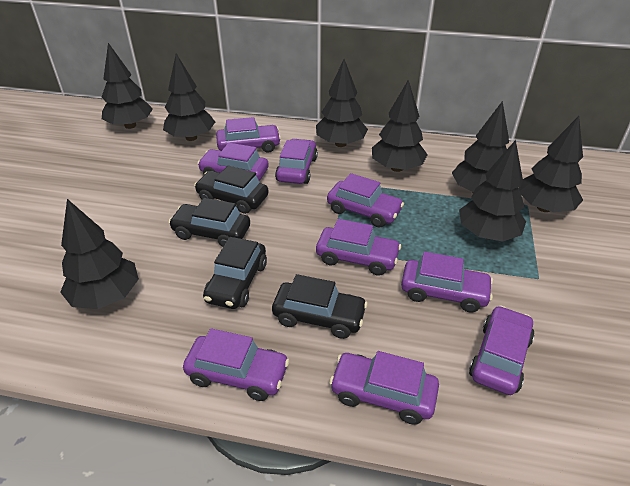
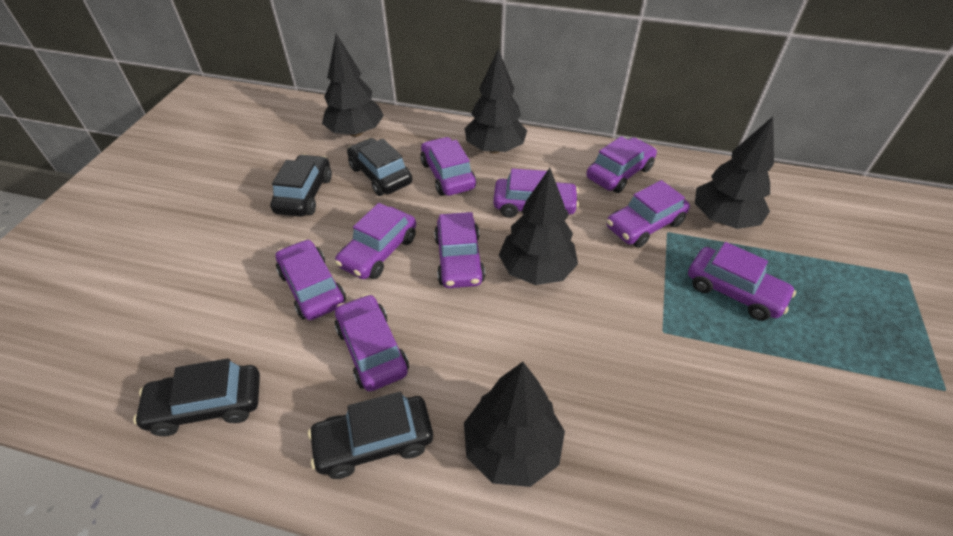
black tree: 8 -> 5

